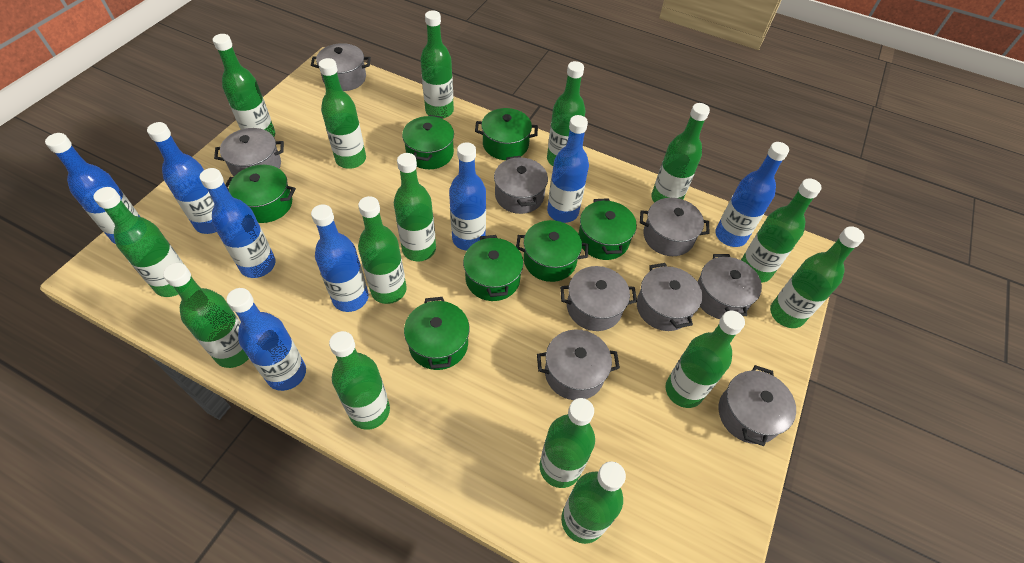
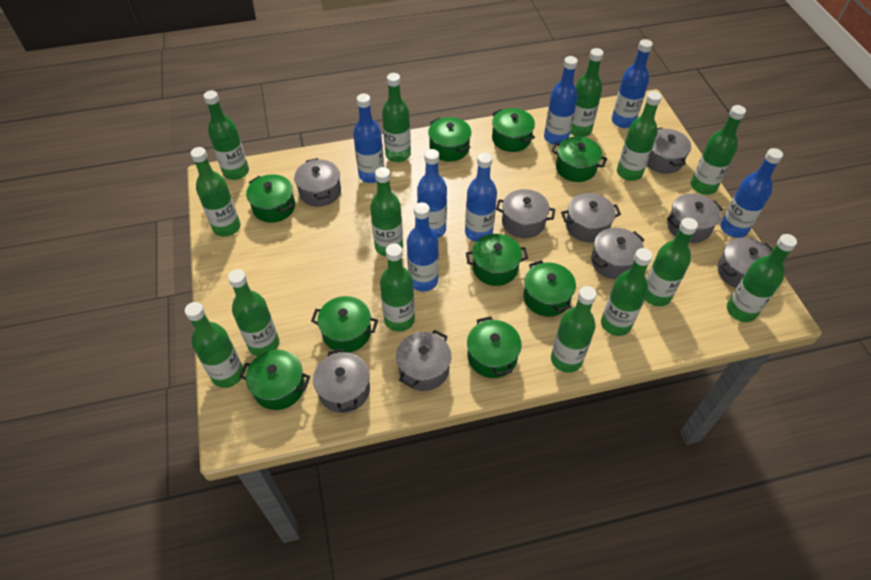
blue bottle: 8 -> 7
green bottle: 15 -> 14
green pot: 7 -> 9

